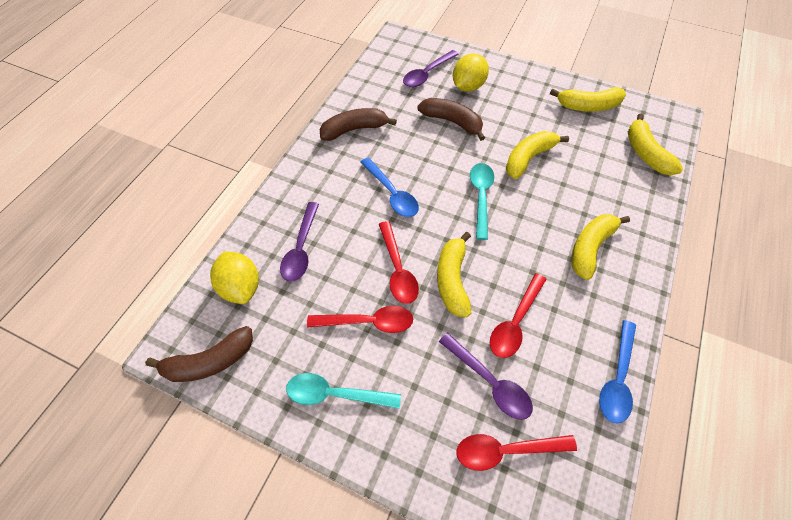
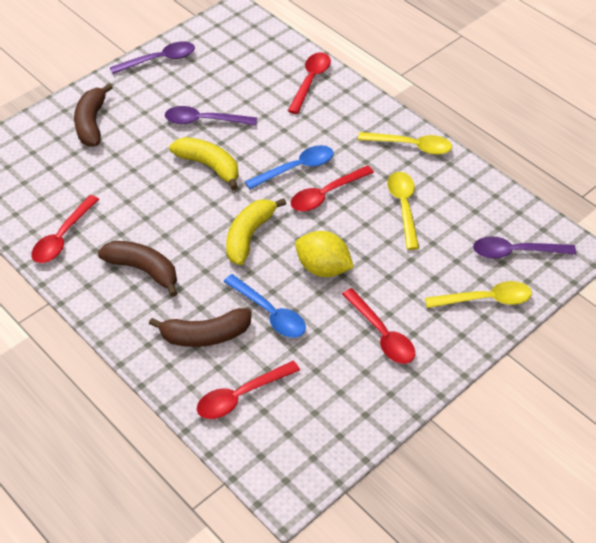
red spoon: 4 -> 5
turquoise spoon: 2 -> 0
yellow banana: 5 -> 2
yellow lemon: 2 -> 1
yellow spoon: 0 -> 3

